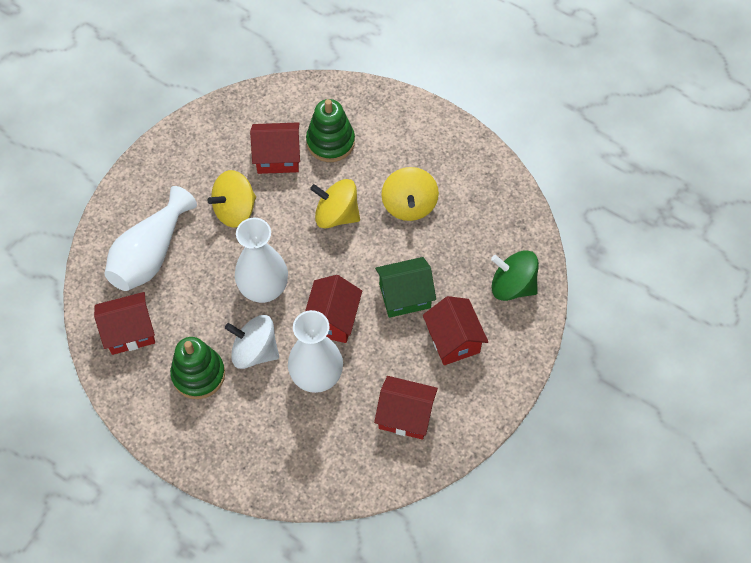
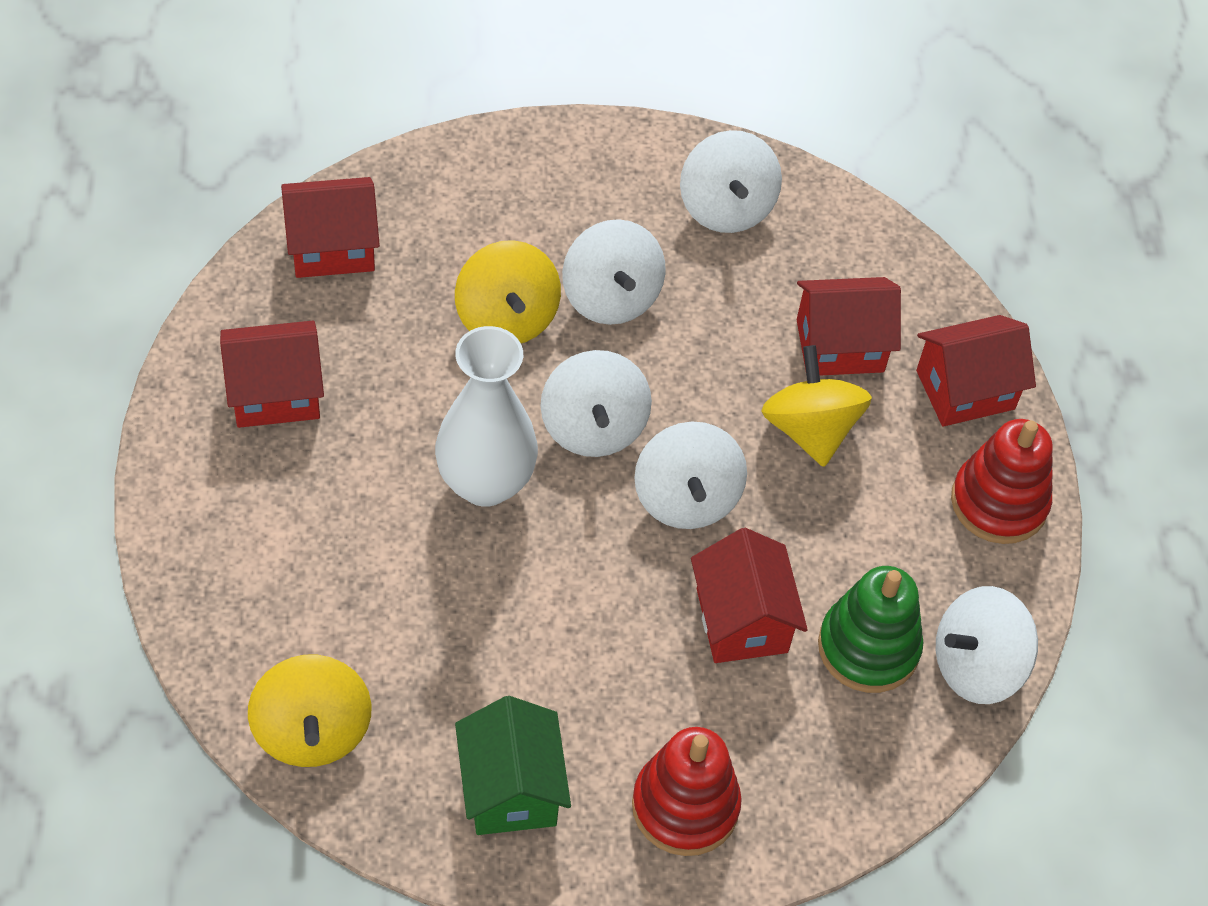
green spinning top: 1 -> 0
green stacking toy: 2 -> 1
red stacking toy: 0 -> 2
white spinning top: 1 -> 5
white vase: 3 -> 1

